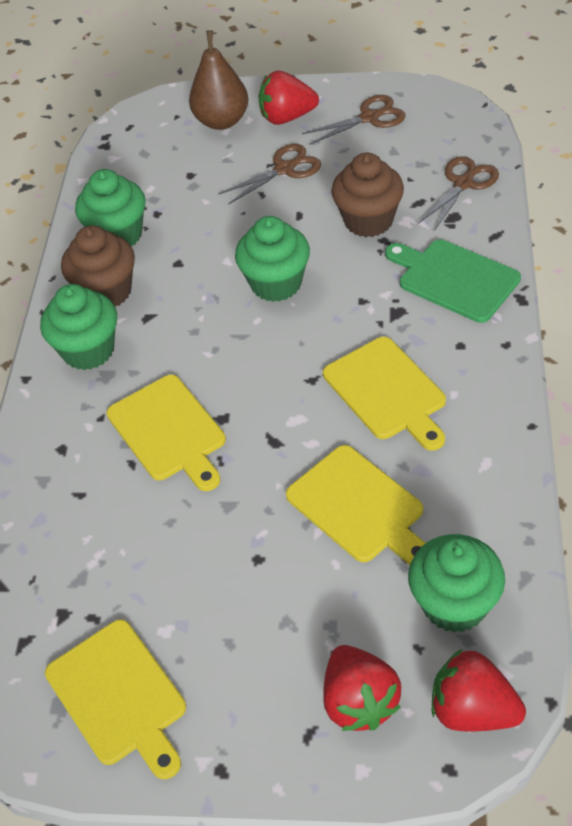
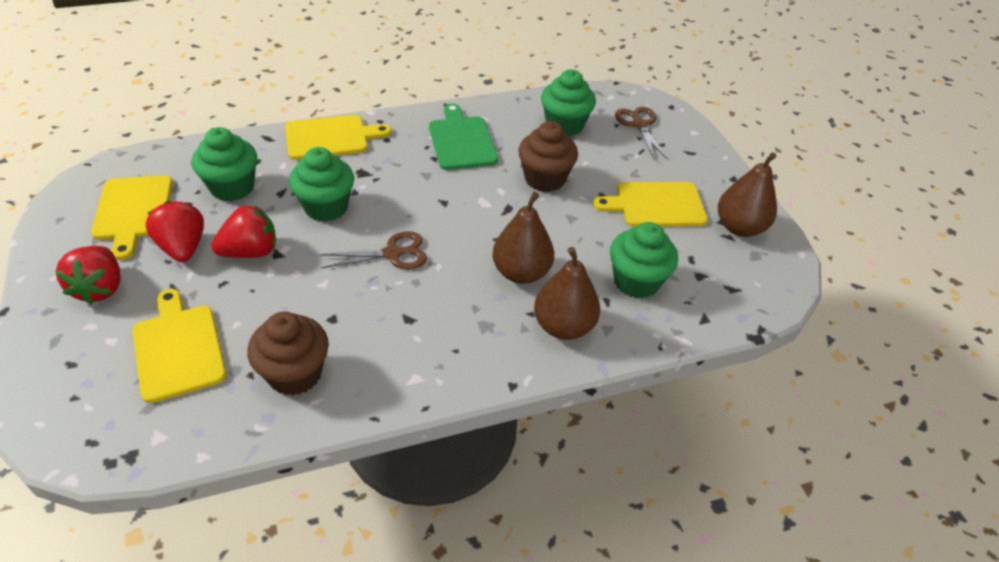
brown pear: 1 -> 3
brown scissors: 3 -> 2

